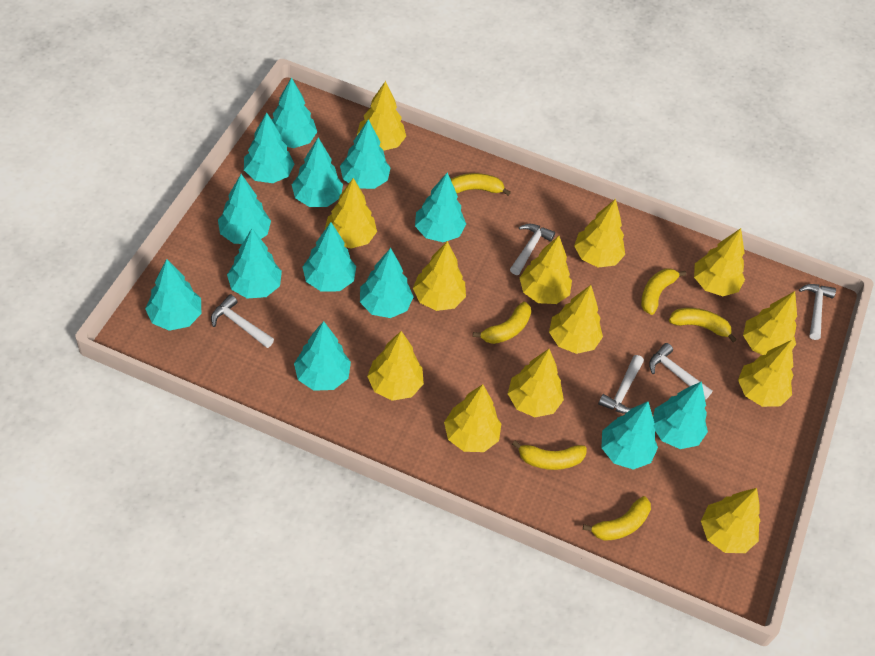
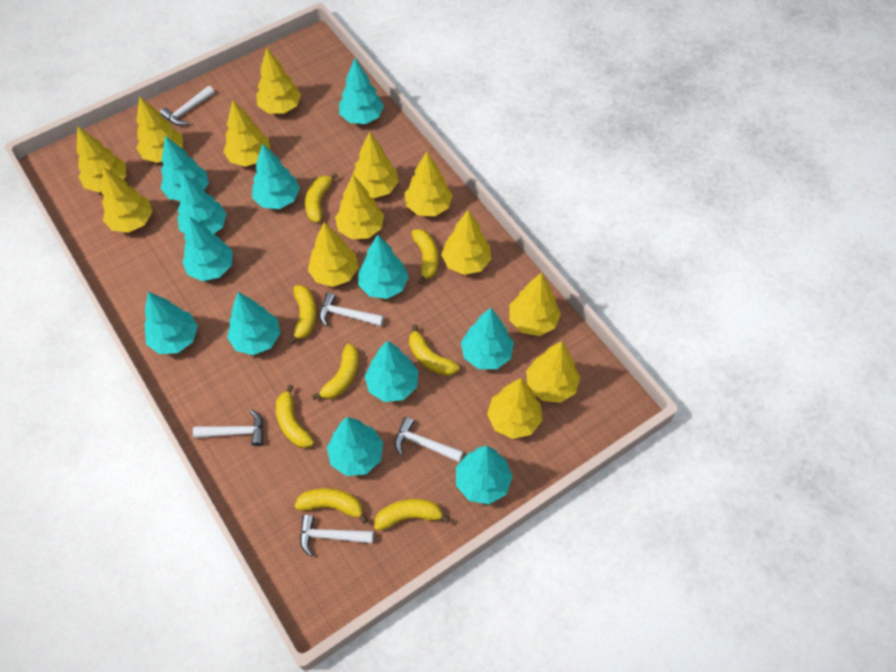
turquoise tree: 13 -> 12
yellow banana: 6 -> 8

